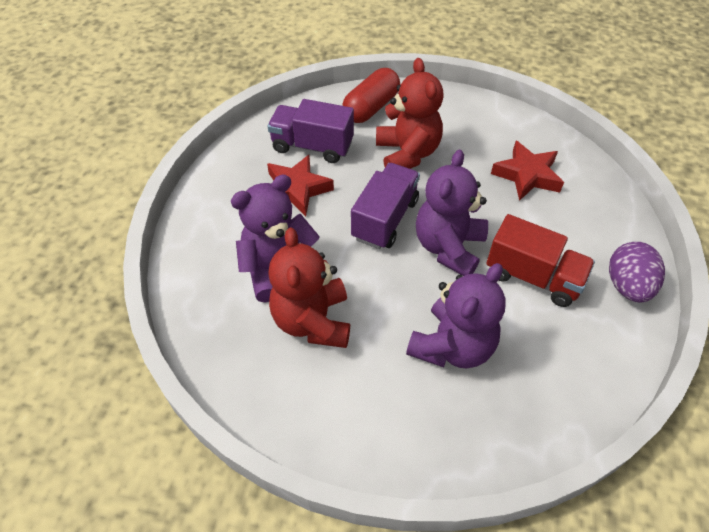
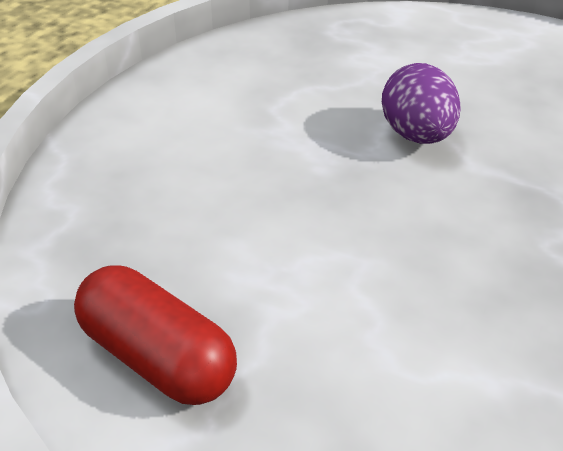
purple teddy bear: 3 -> 0
purple truck: 2 -> 0
red star: 2 -> 0
red teddy bear: 2 -> 0
red truck: 1 -> 0

